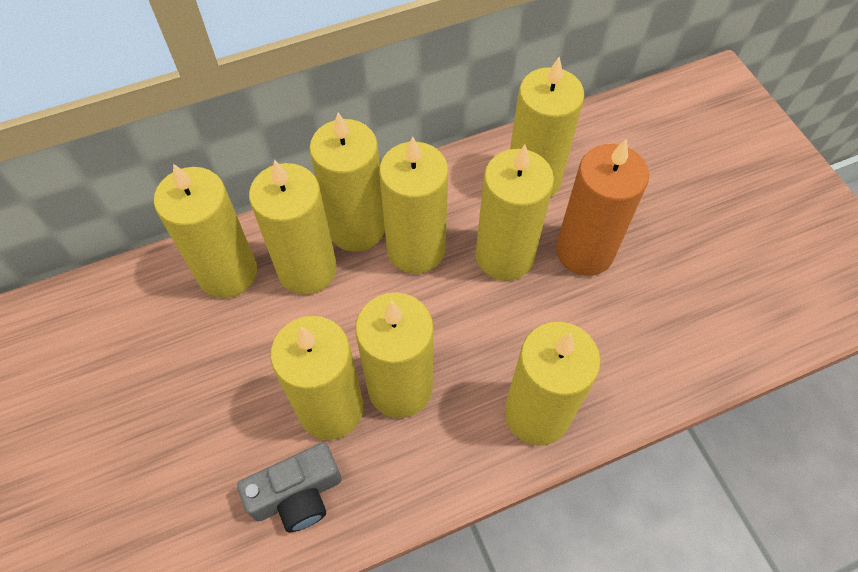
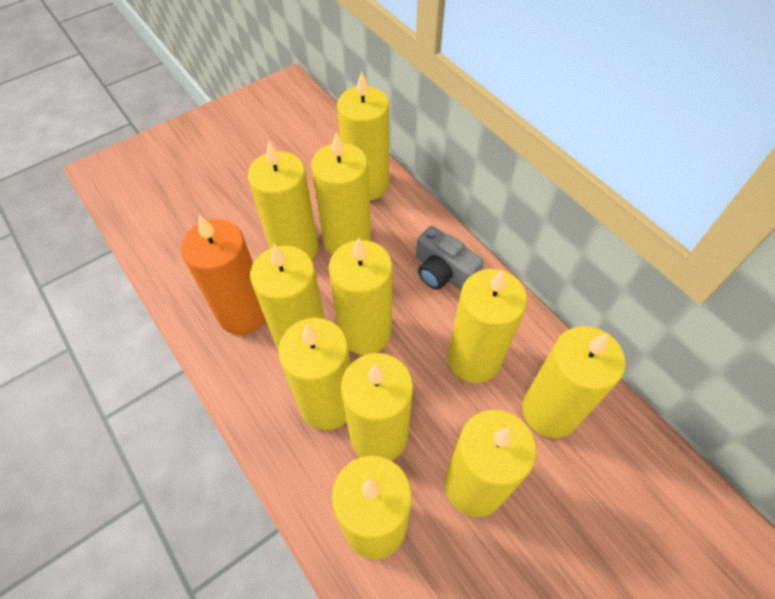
yellow candle: 9 -> 11

